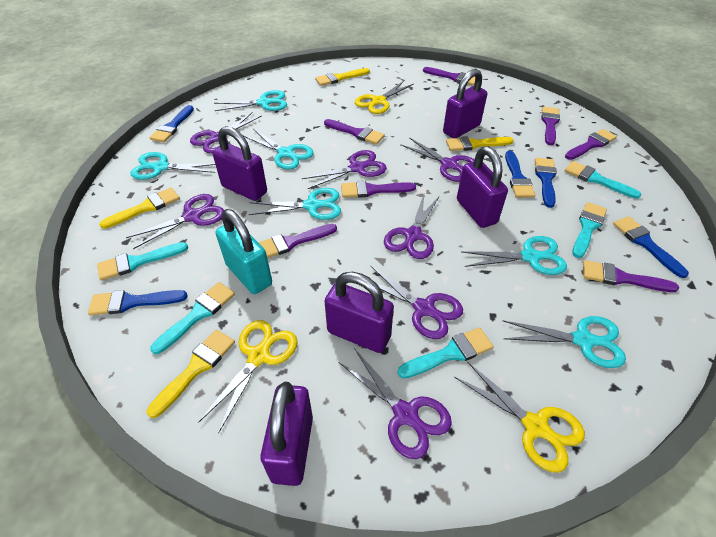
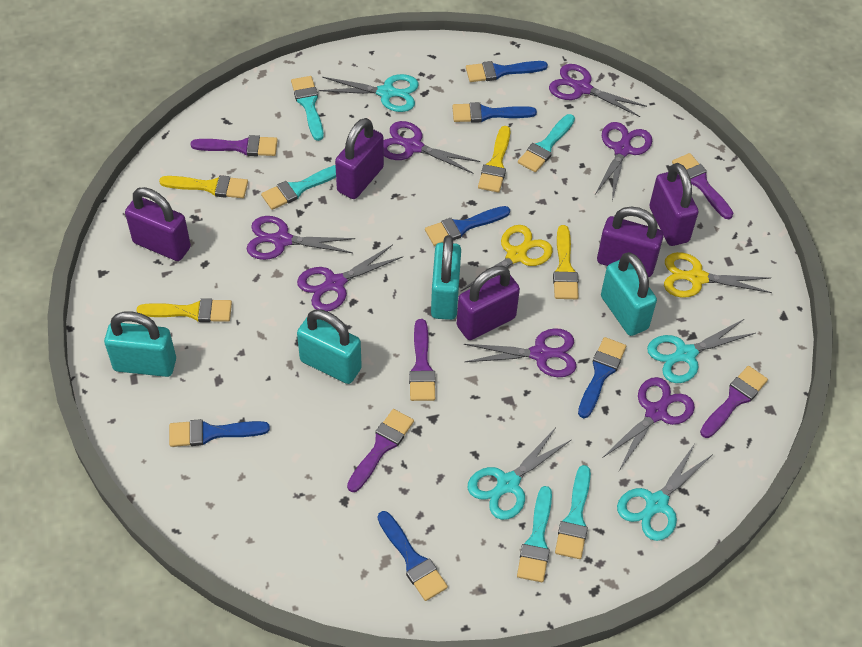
blue brush: 5 -> 6
purple brush: 7 -> 5
turquoise padlock: 1 -> 4
turquoise scissors: 6 -> 4
yellow scissors: 3 -> 2

